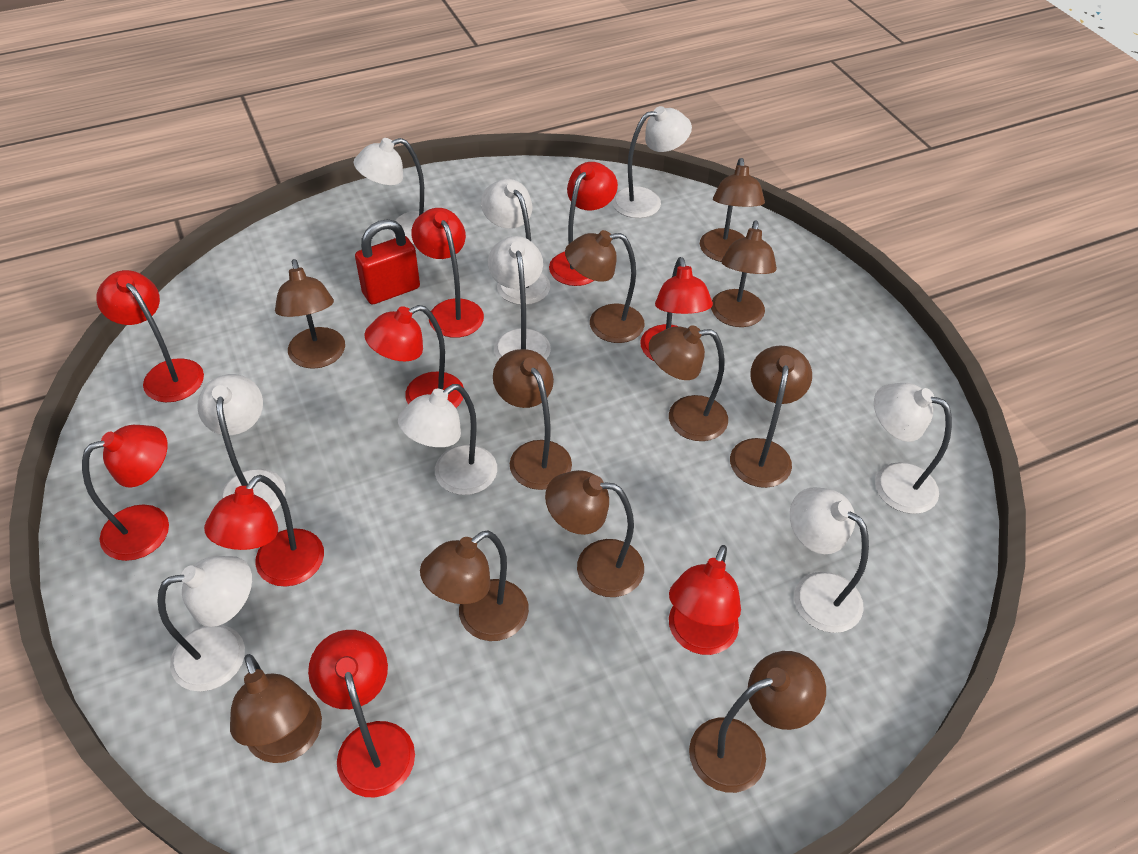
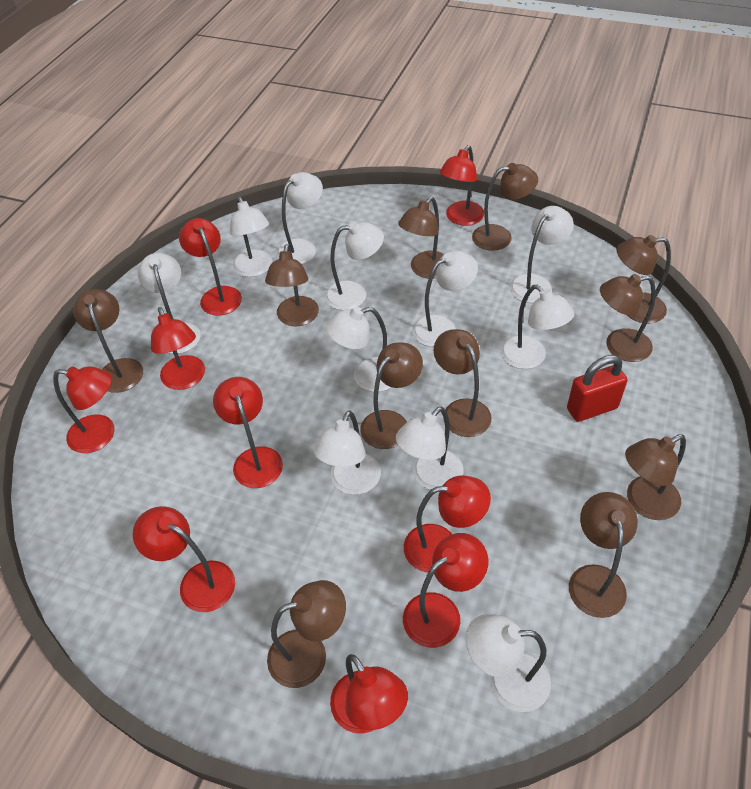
white lamp: 9 -> 11

